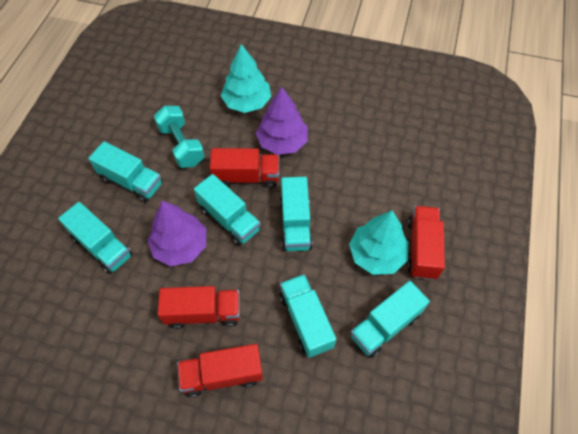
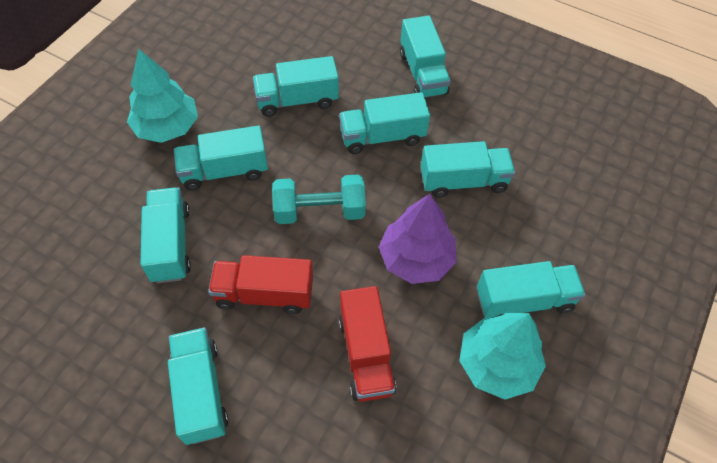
purple tree: 2 -> 1
red truck: 4 -> 2
turquoise truck: 6 -> 8

